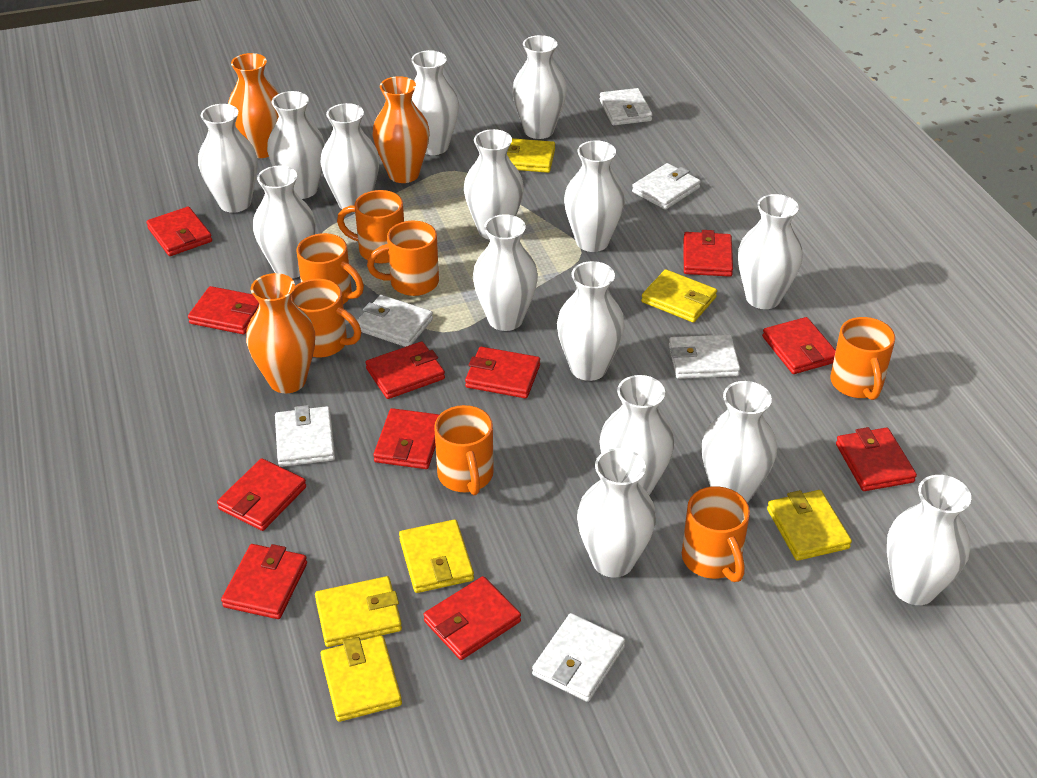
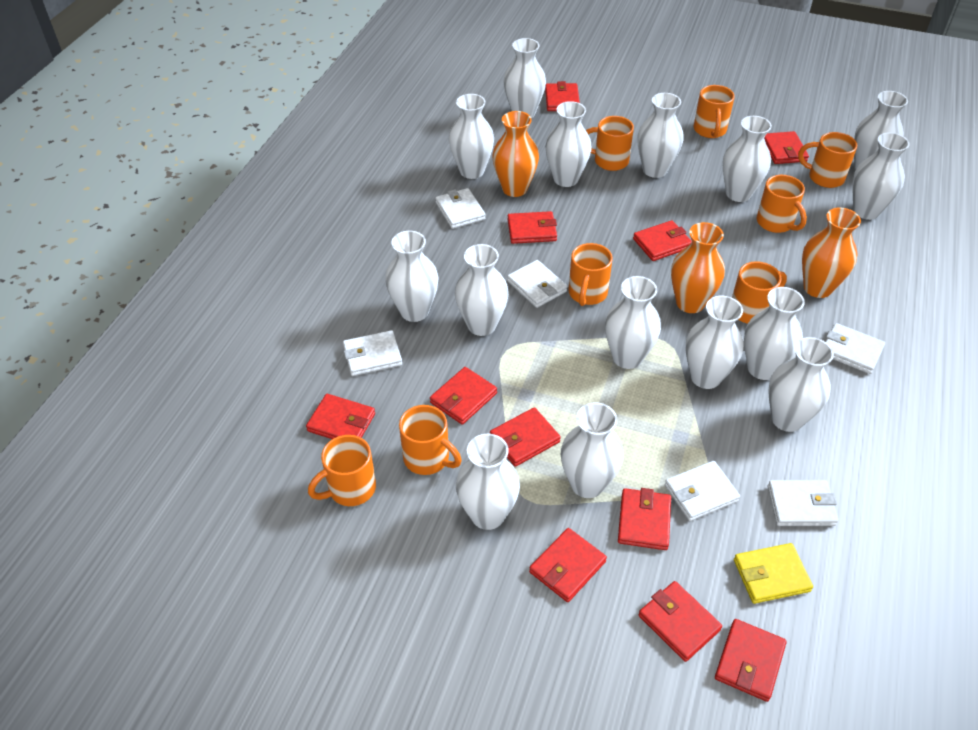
orange mug: 7 -> 8
yellow wallet: 6 -> 1

